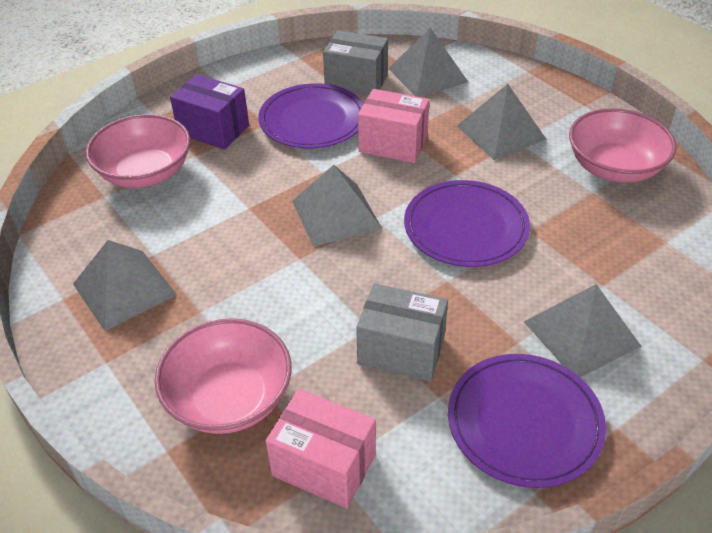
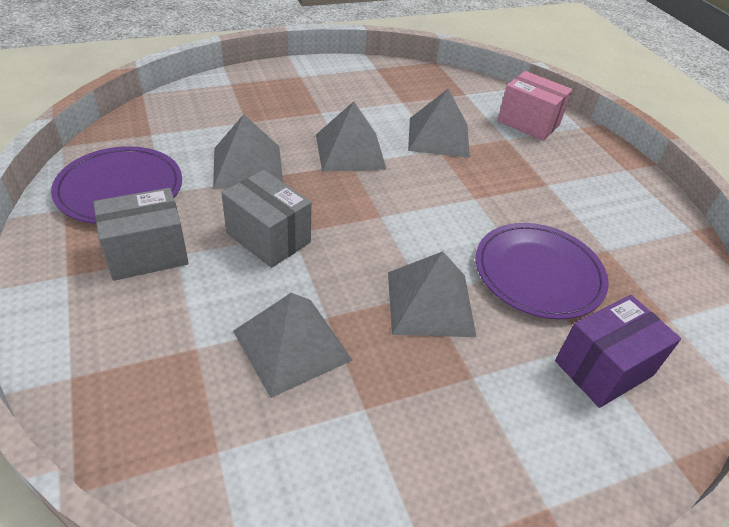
pink bowl: 3 -> 0
pink box: 2 -> 1
purple plate: 3 -> 2

